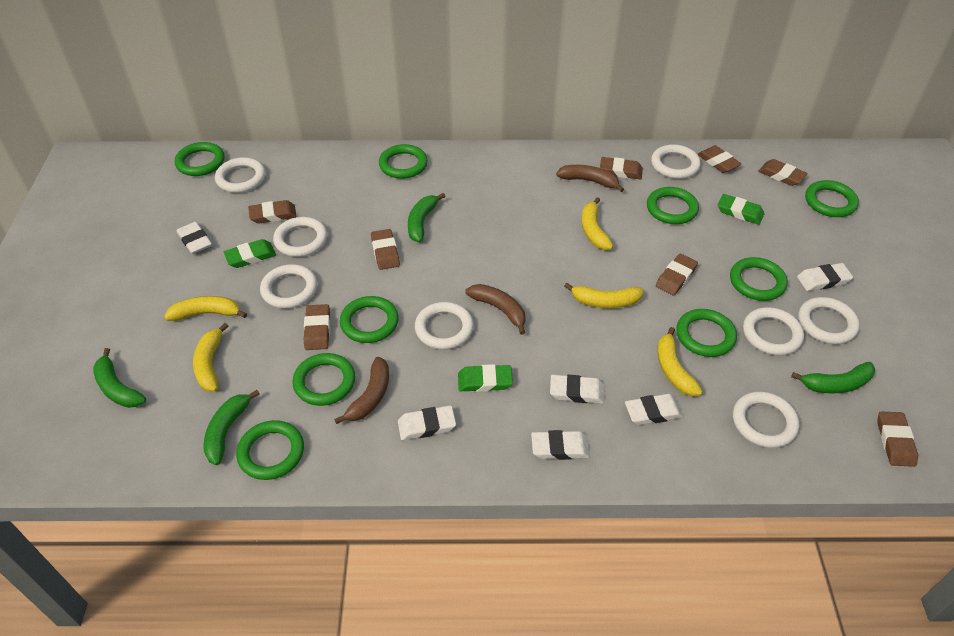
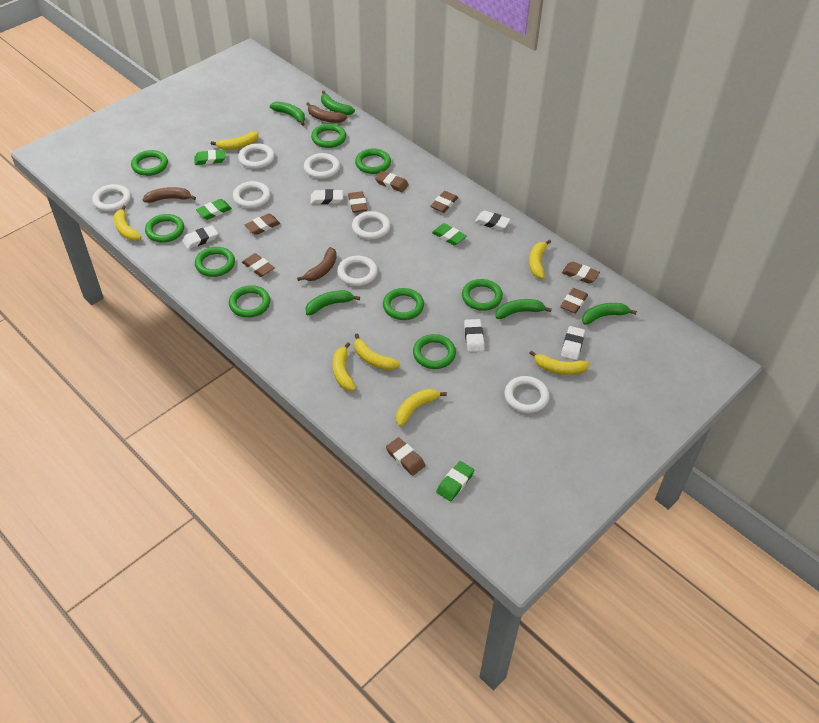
green banana: 4 -> 5
green eraser: 3 -> 4
white eraser: 6 -> 5
white ring: 8 -> 7
yellow banana: 5 -> 7

